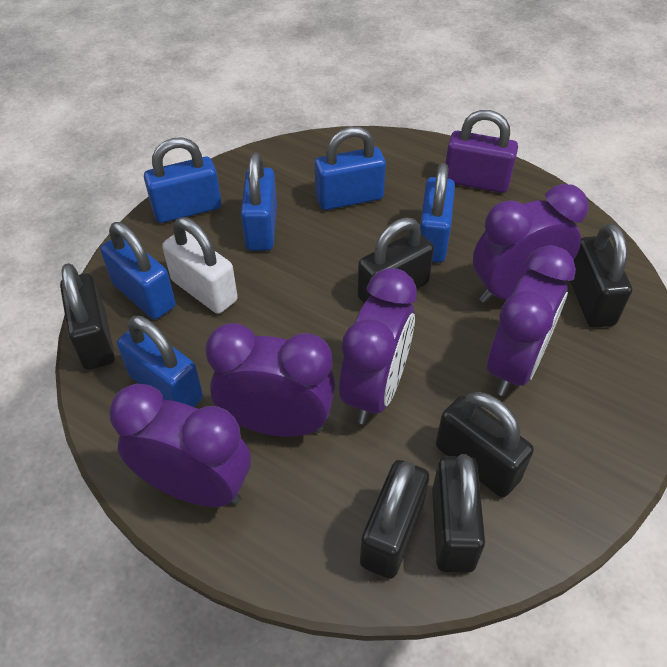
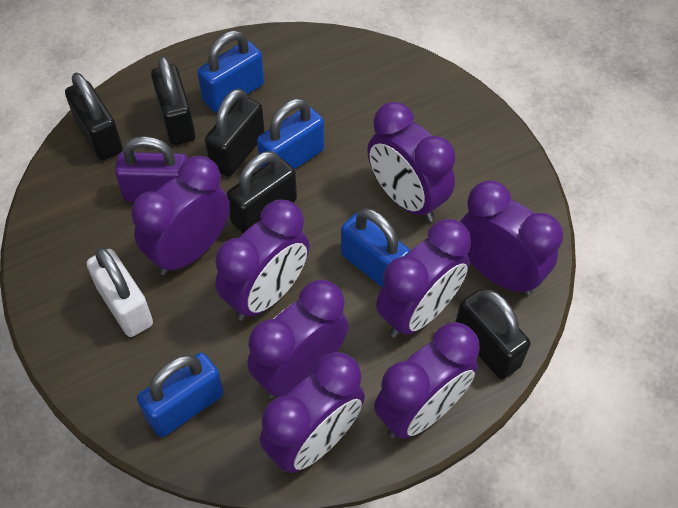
black padlock: 6 -> 5
blue padlock: 6 -> 4
purple clock: 5 -> 8

